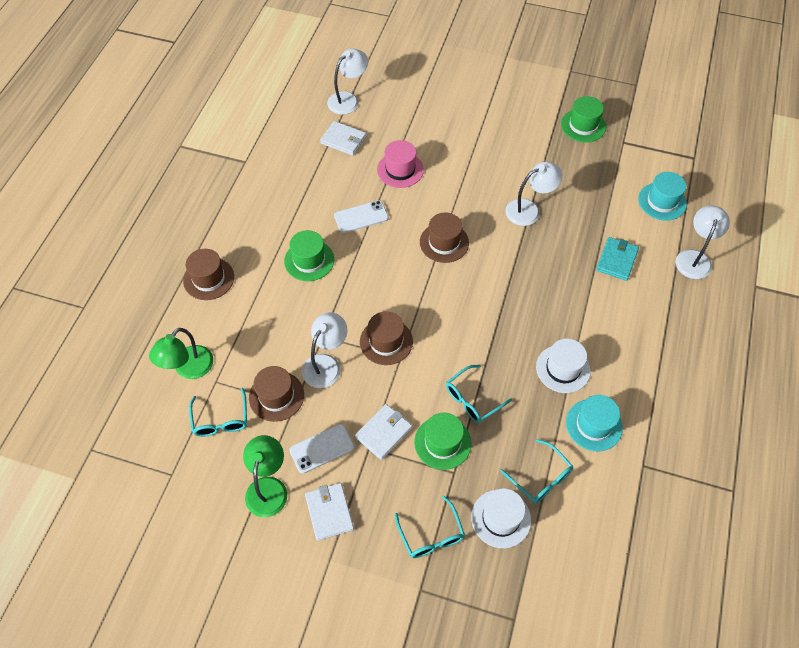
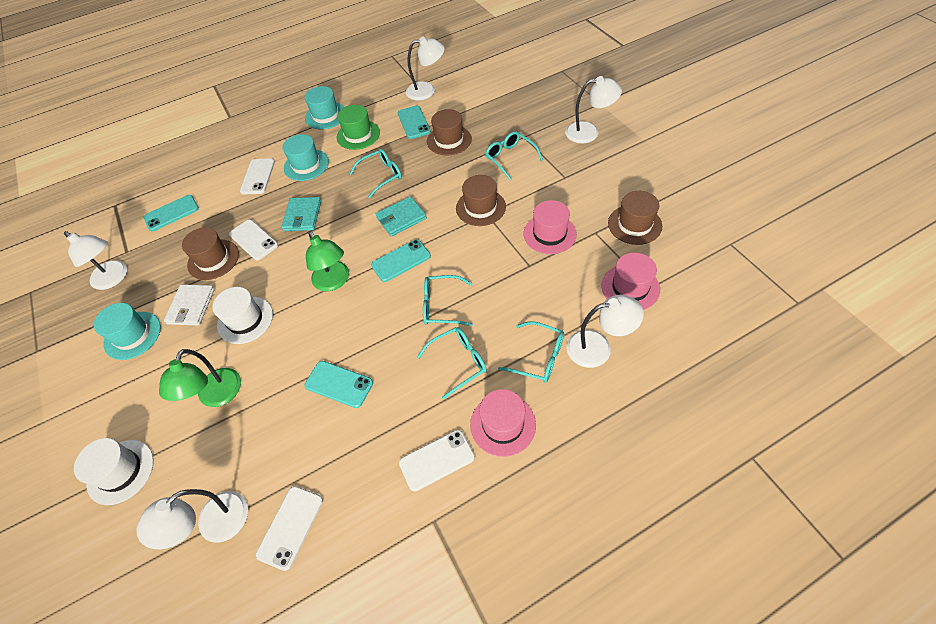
green hat: 3 -> 1
pink hat: 1 -> 3
turquoise glasses: 4 -> 5
turquoise hat: 2 -> 3
turquoise phone: 0 -> 4
turquoise wallet: 1 -> 2
white lamp: 4 -> 5
white phone: 2 -> 4
white wallet: 3 -> 1

